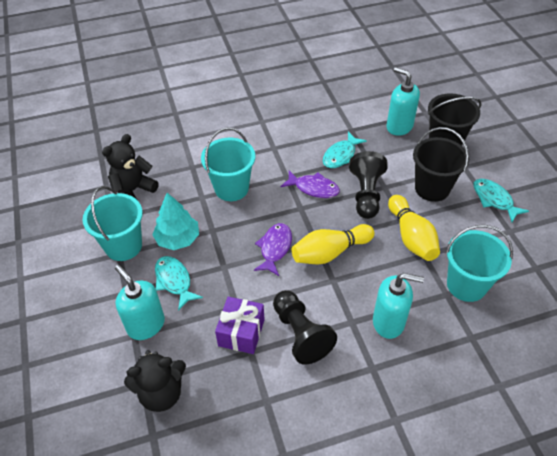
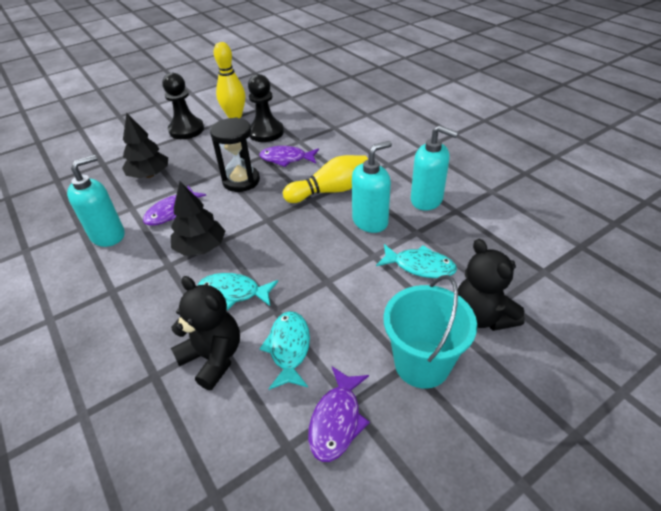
black bucket: 2 -> 0
black hourglass: 0 -> 1
black tree: 0 -> 2
purple fish: 2 -> 3
purple gift: 1 -> 0
turquoise bucket: 3 -> 1
turquoise tree: 1 -> 0

